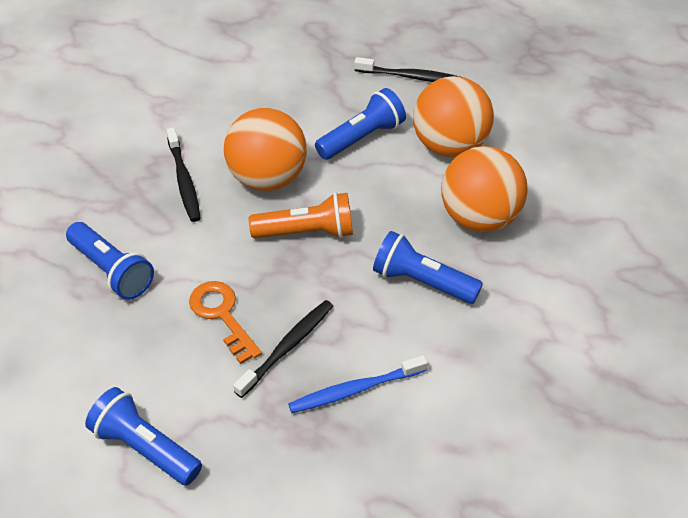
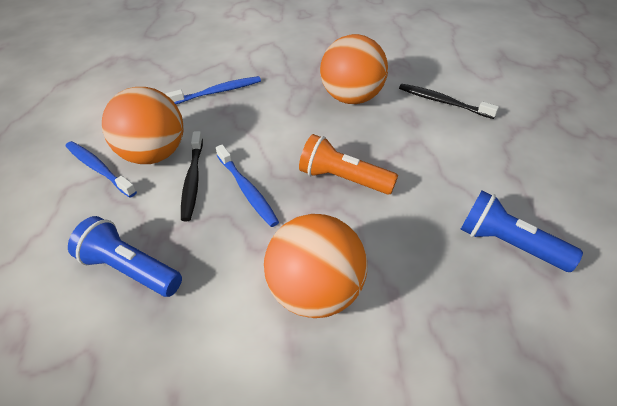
black toothbrush: 3 -> 2
blue flashlight: 4 -> 2
blue toothbrush: 1 -> 3
orange key: 1 -> 0

